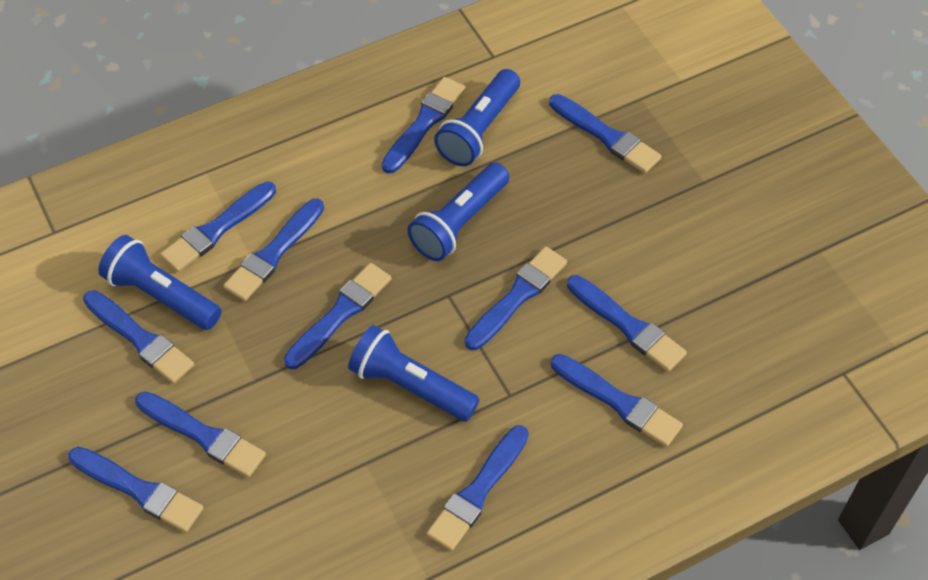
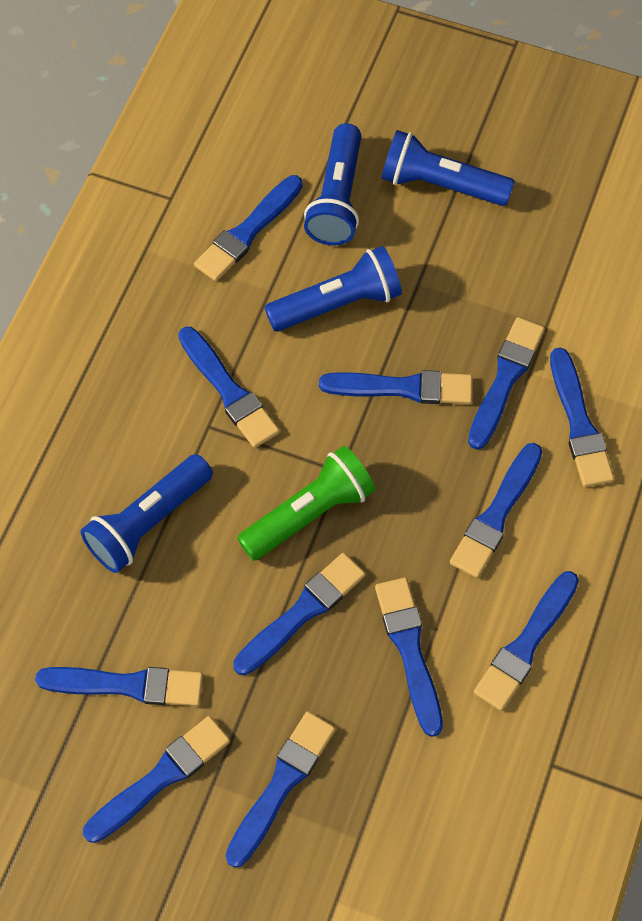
green flashlight: 0 -> 1

